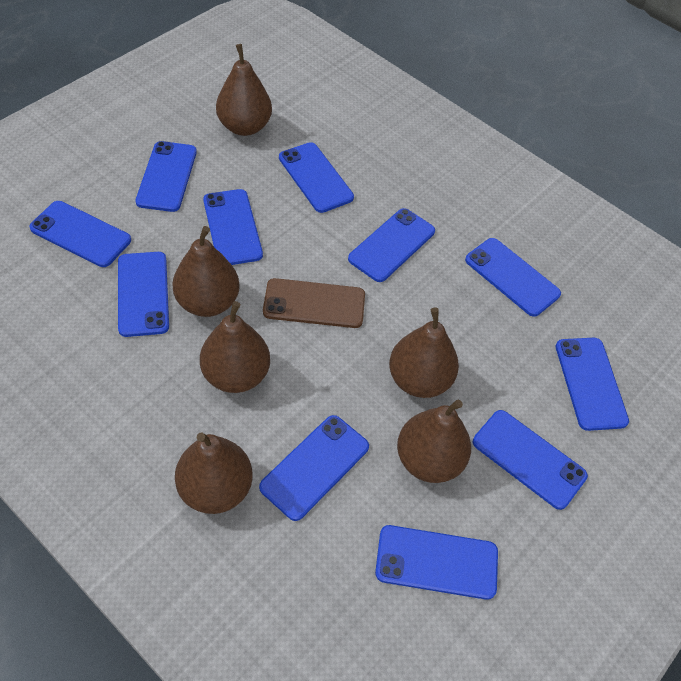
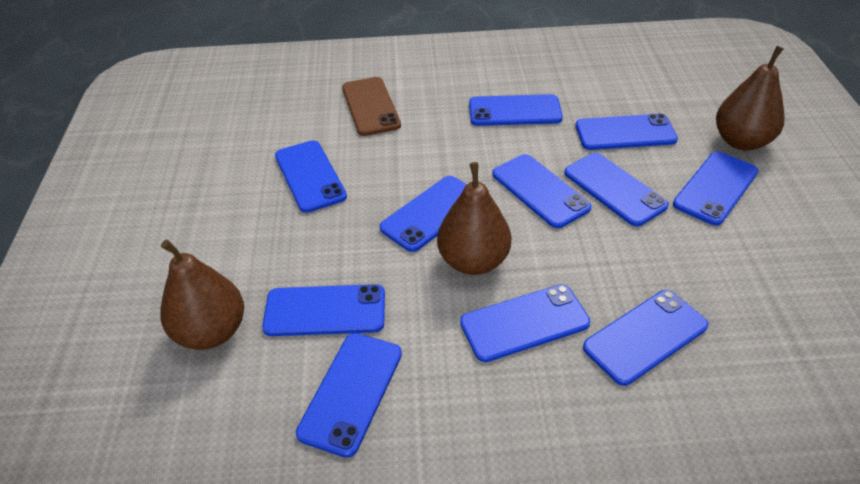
brown pear: 6 -> 3

